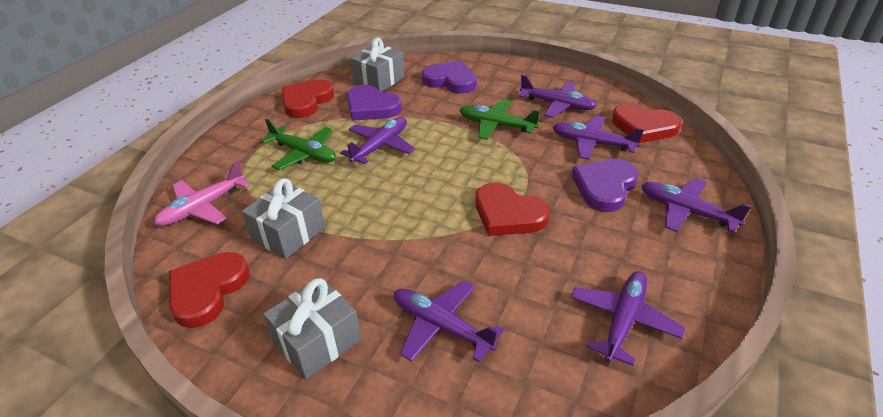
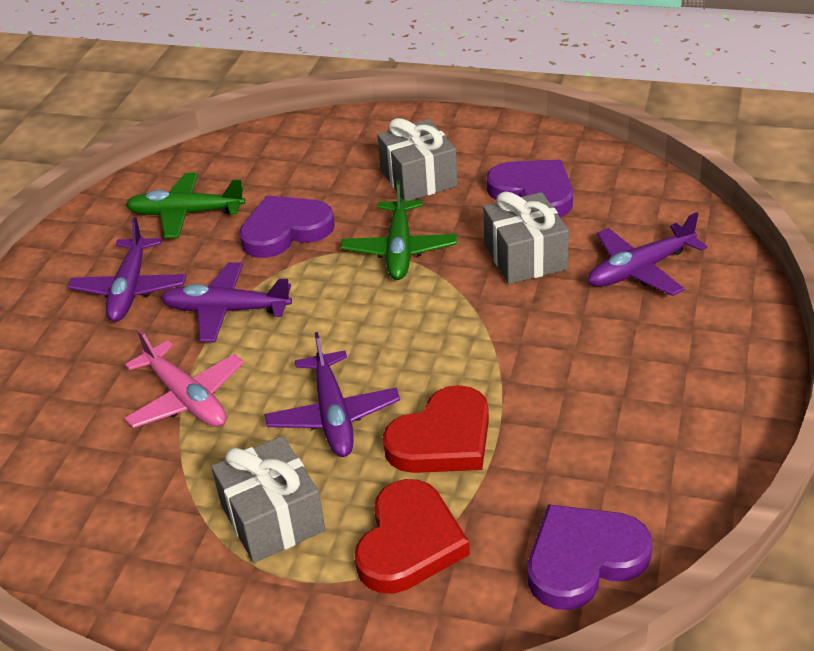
purple plane: 6 -> 4
red heart: 4 -> 2

